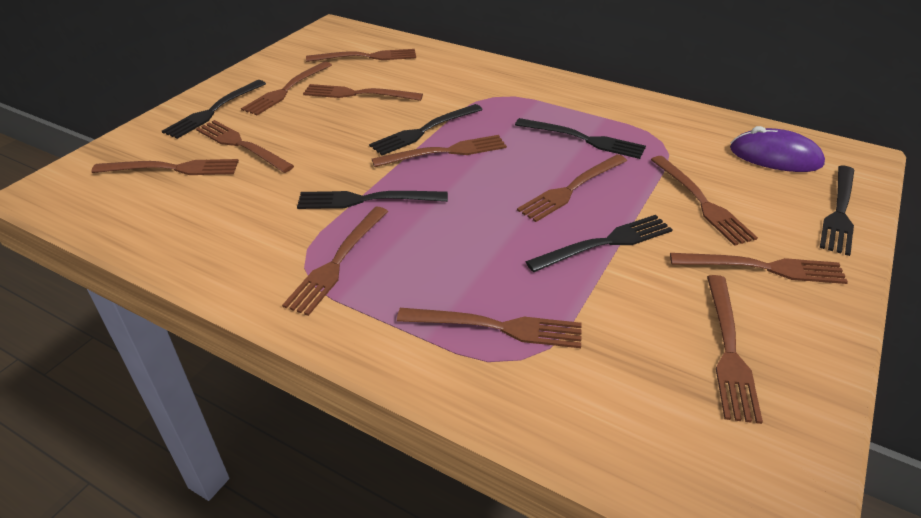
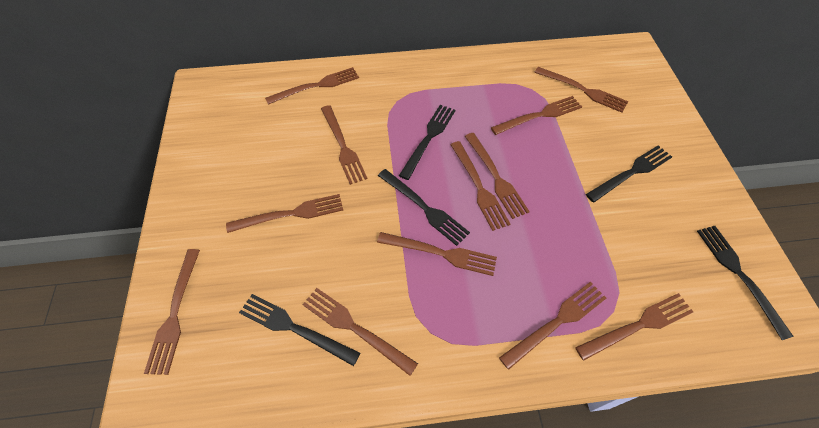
black fork: 6 -> 5
purple mouse: 1 -> 0

